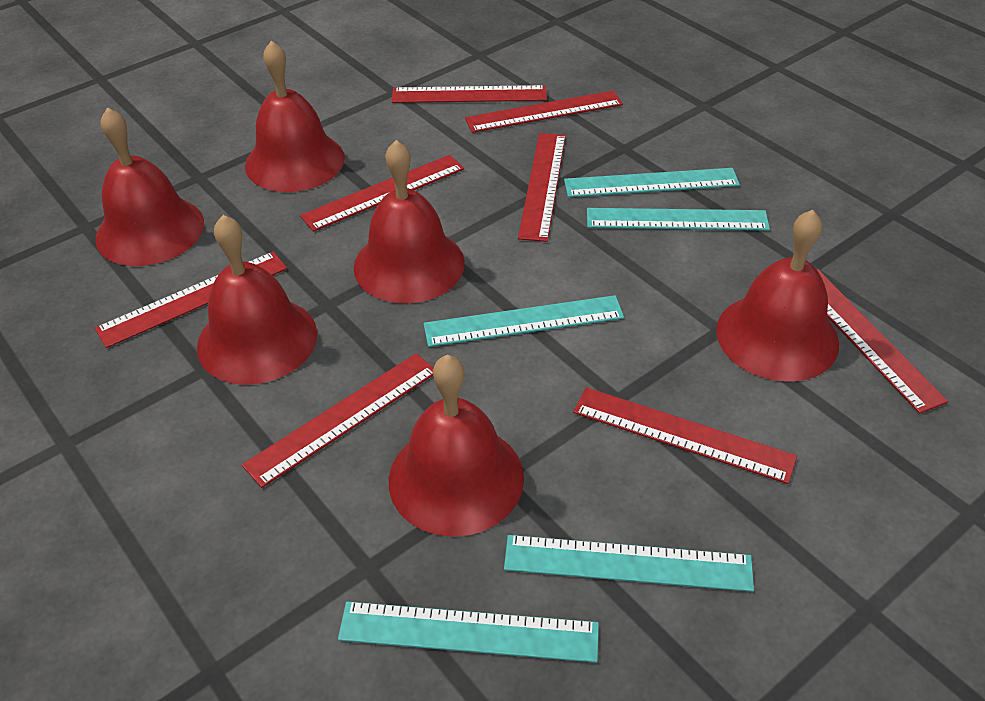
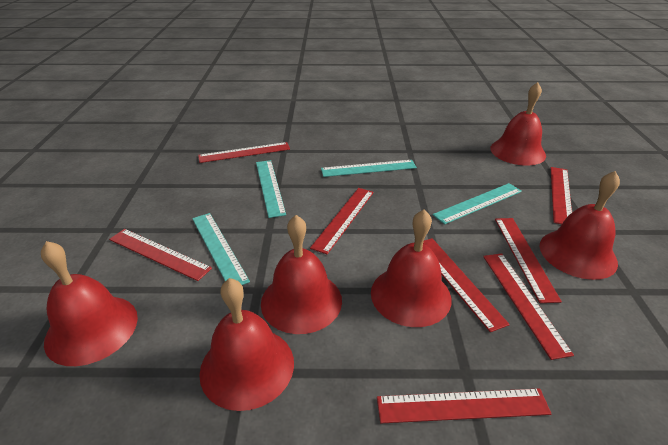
turquoise ruler: 5 -> 4

